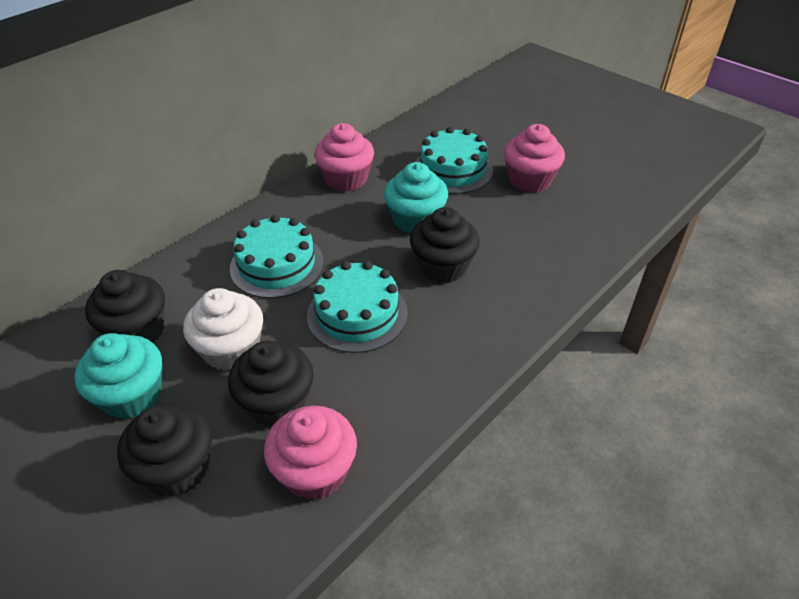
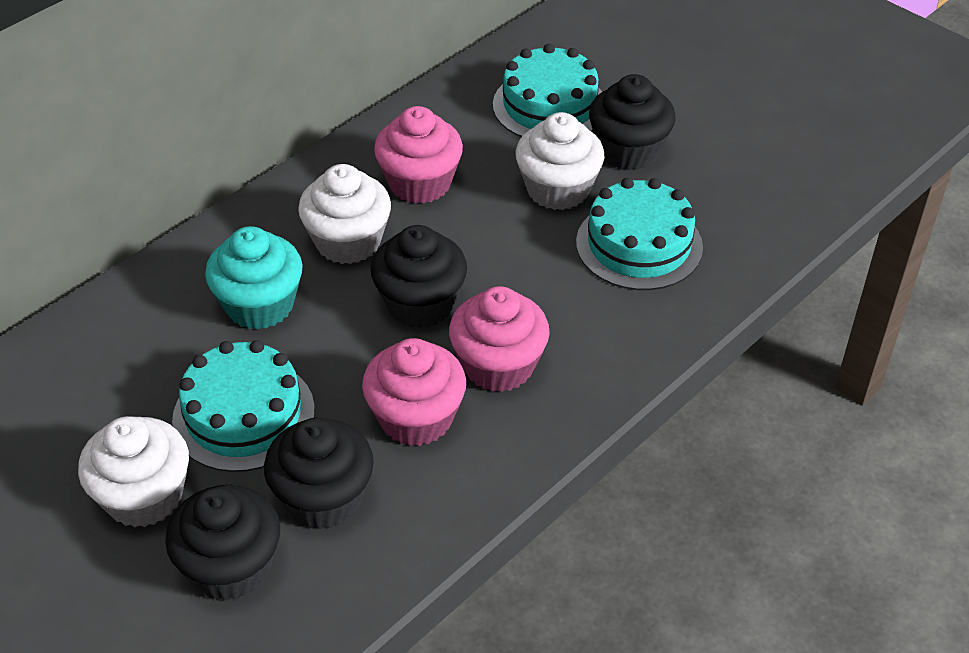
turquoise cupcake: 2 -> 1
white cupcake: 1 -> 3

